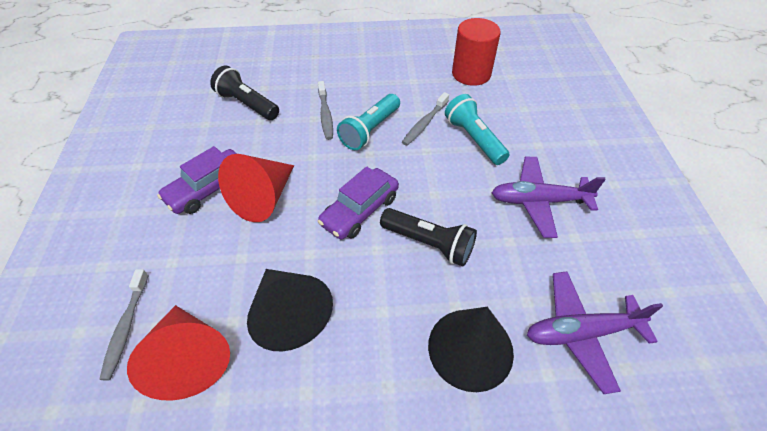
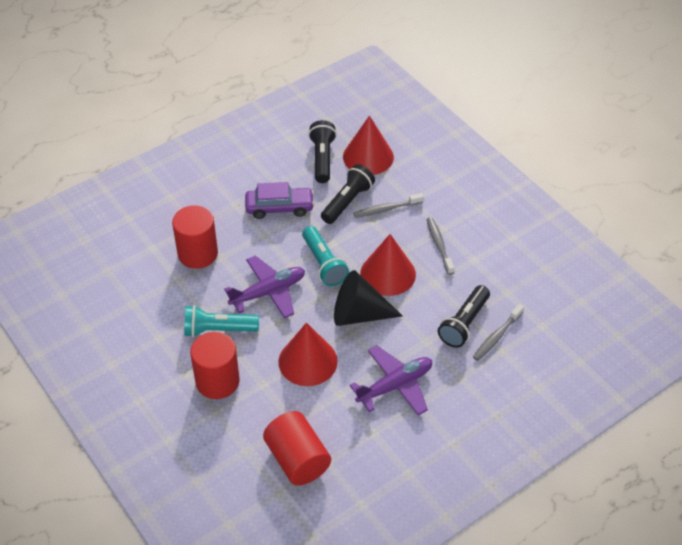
black cone: 2 -> 1
black flashlight: 2 -> 3
purple car: 2 -> 1
red cone: 2 -> 3
red cylinder: 1 -> 3

